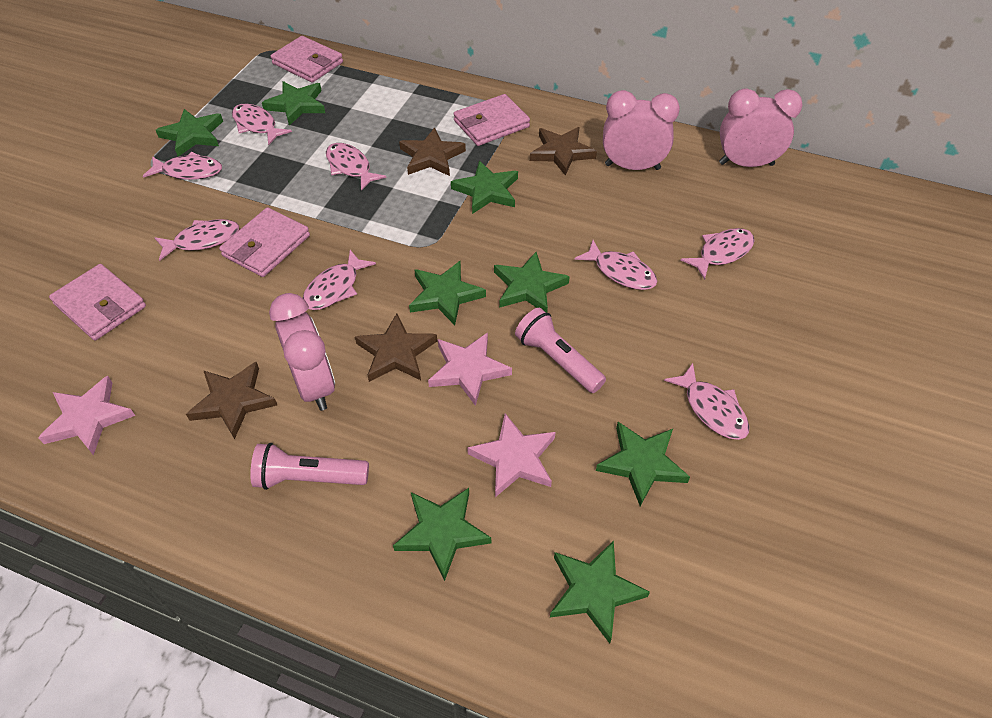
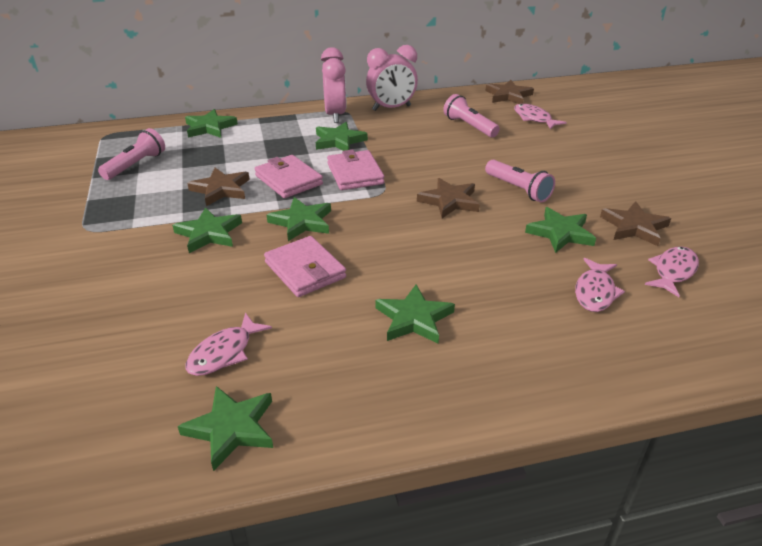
green star: 8 -> 7
pink clock: 3 -> 2
pink fish: 8 -> 4
pink flashlight: 2 -> 3
pink star: 3 -> 0
pink wallet: 4 -> 3

